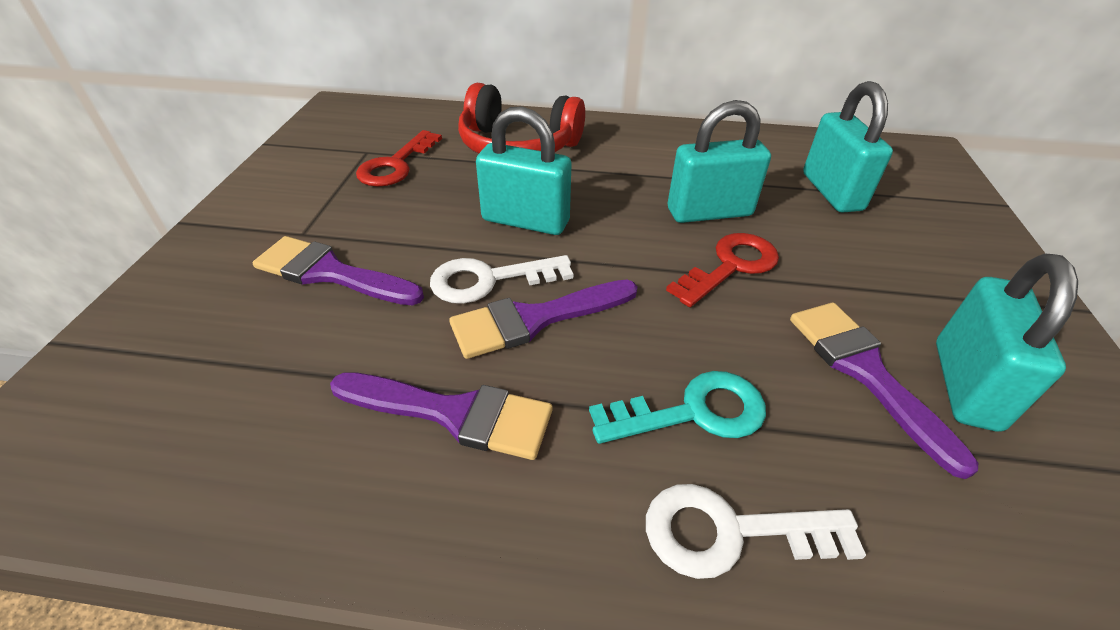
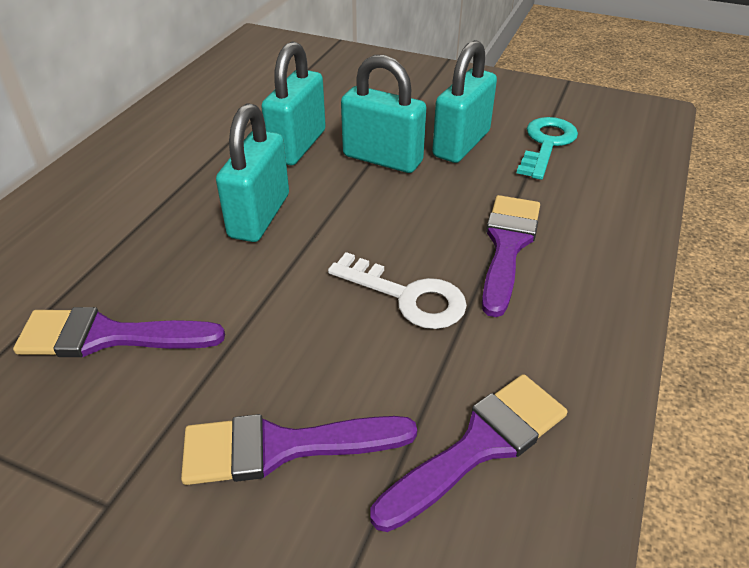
red headphones: 1 -> 0
red key: 2 -> 0
white key: 2 -> 1

